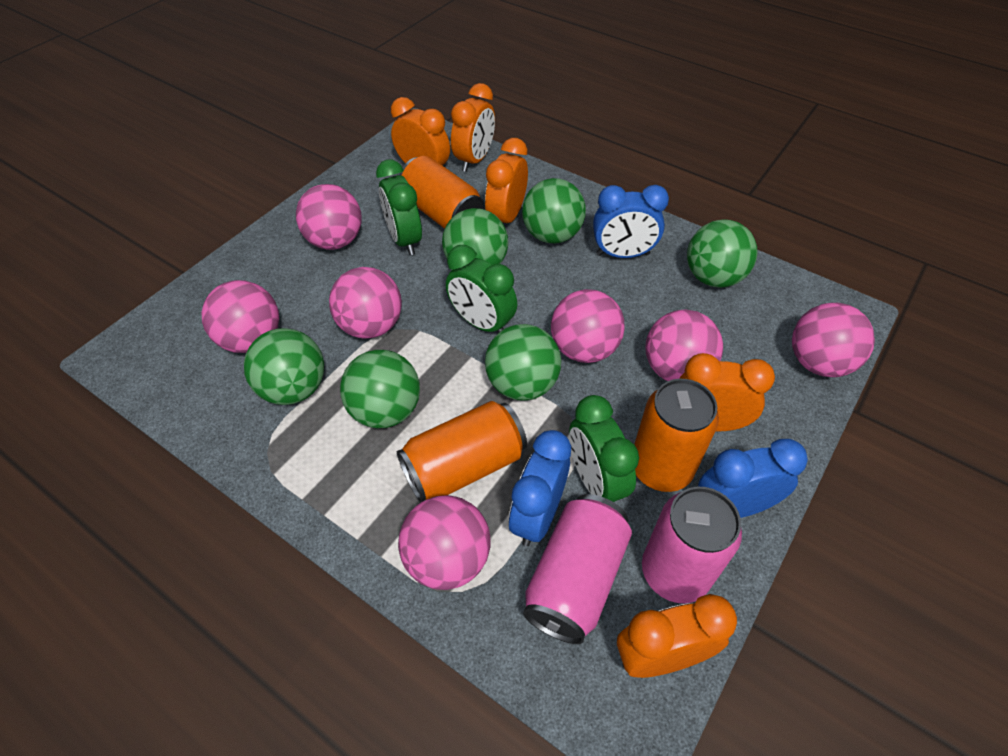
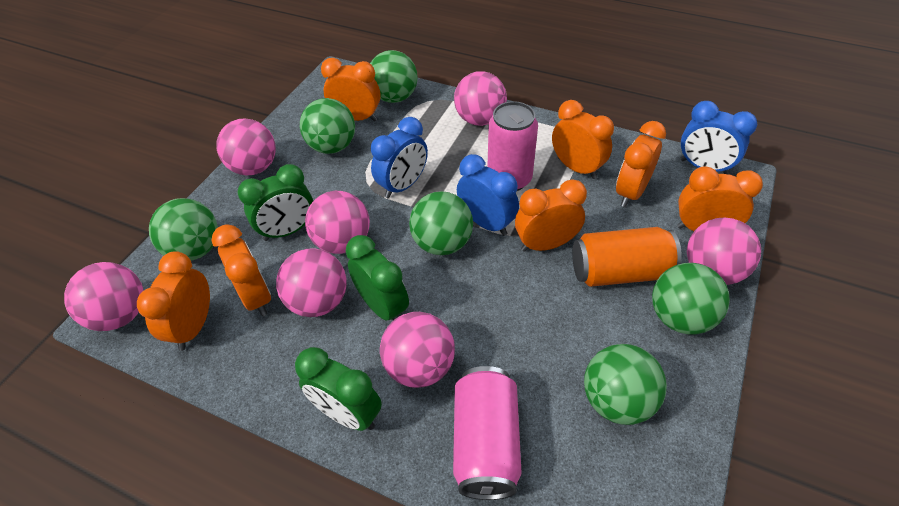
orange can: 3 -> 1
orange clock: 5 -> 7

